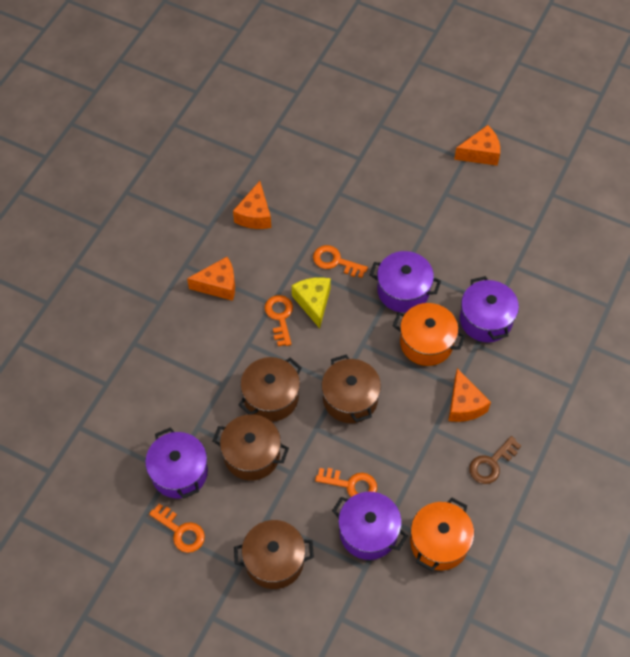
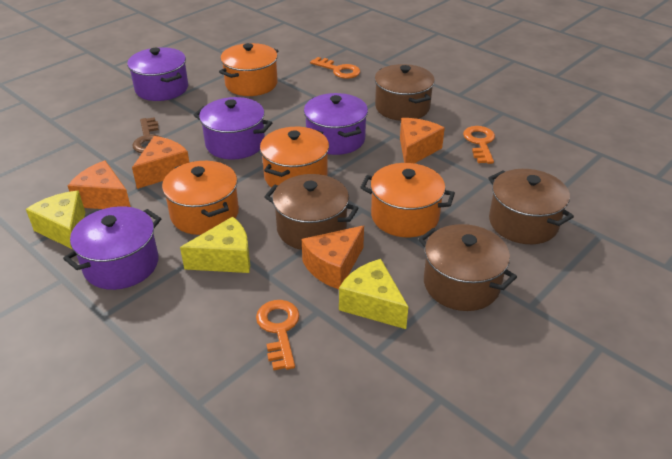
orange key: 4 -> 3
orange pot: 2 -> 4
yellow cheese: 1 -> 3

